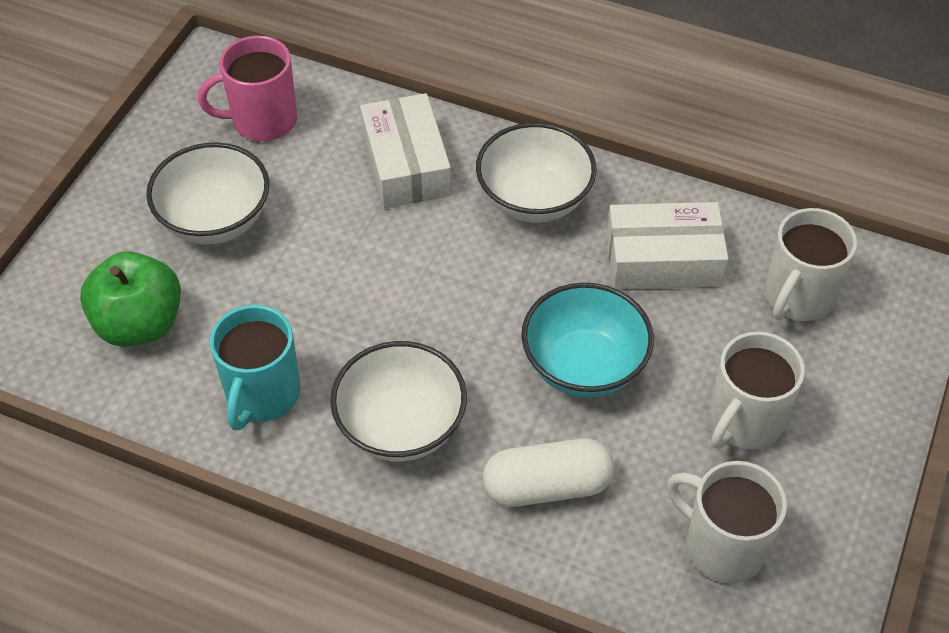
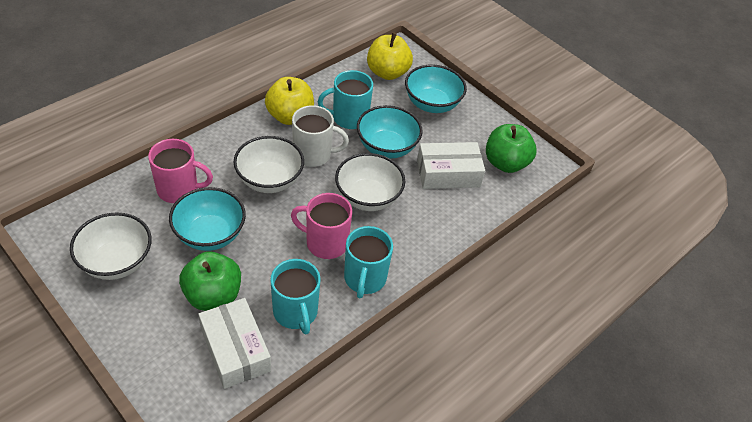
green apple: 1 -> 2
pink mug: 1 -> 2
turquoise bowl: 1 -> 3
turquoise mug: 1 -> 3
white capsule: 1 -> 0
white mug: 3 -> 1
yellow apple: 0 -> 2

